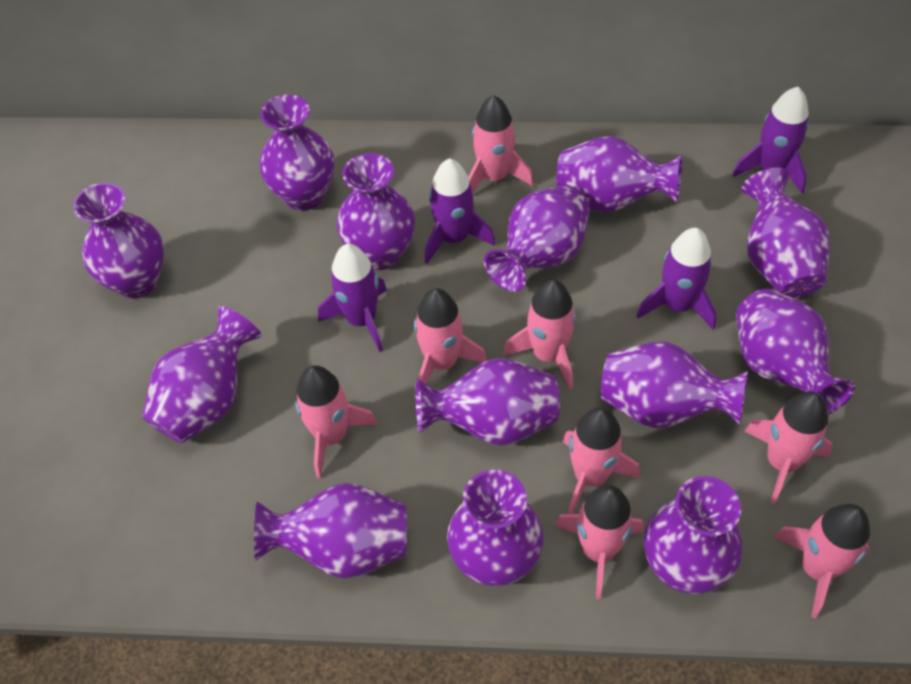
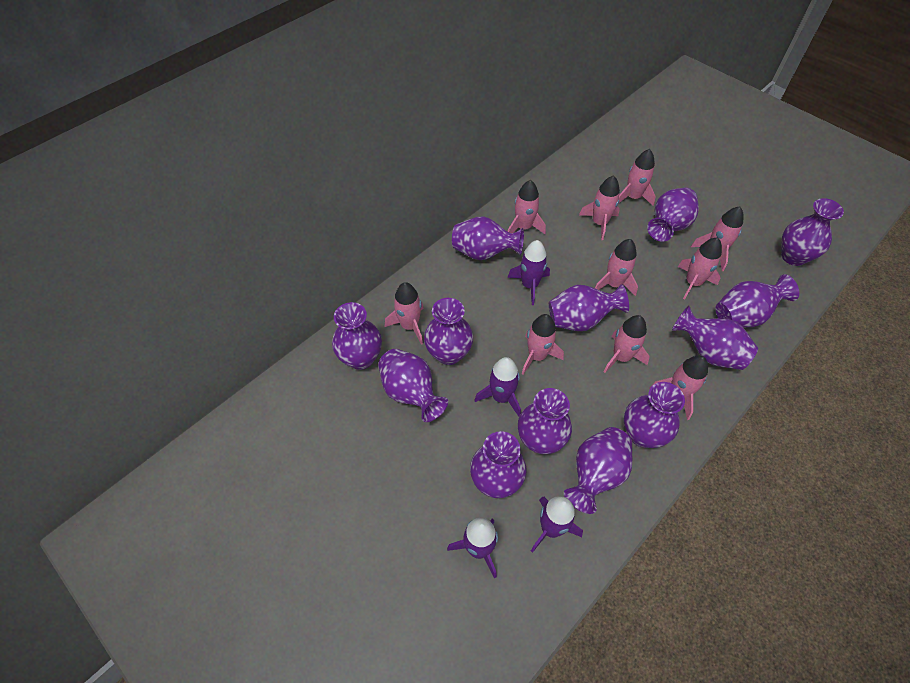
pink rocket: 8 -> 10

